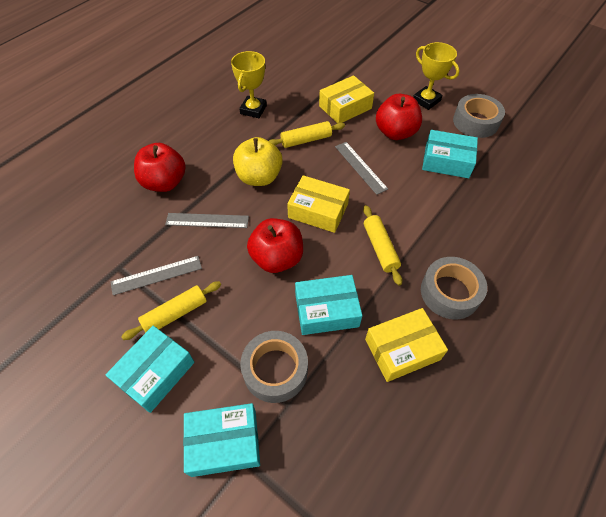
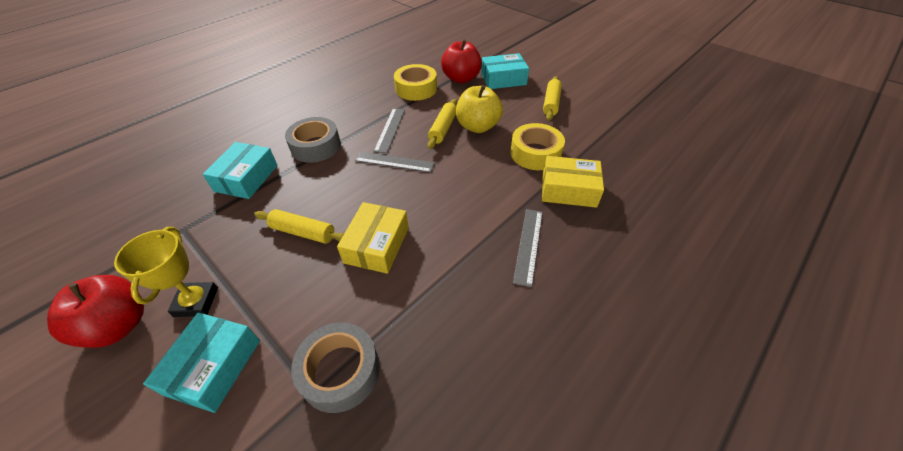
grey tape: 3 -> 2
red apple: 3 -> 2
turquoise box: 4 -> 3
yellow box: 3 -> 2
yellow tape: 0 -> 2
yellow trophy: 2 -> 1

